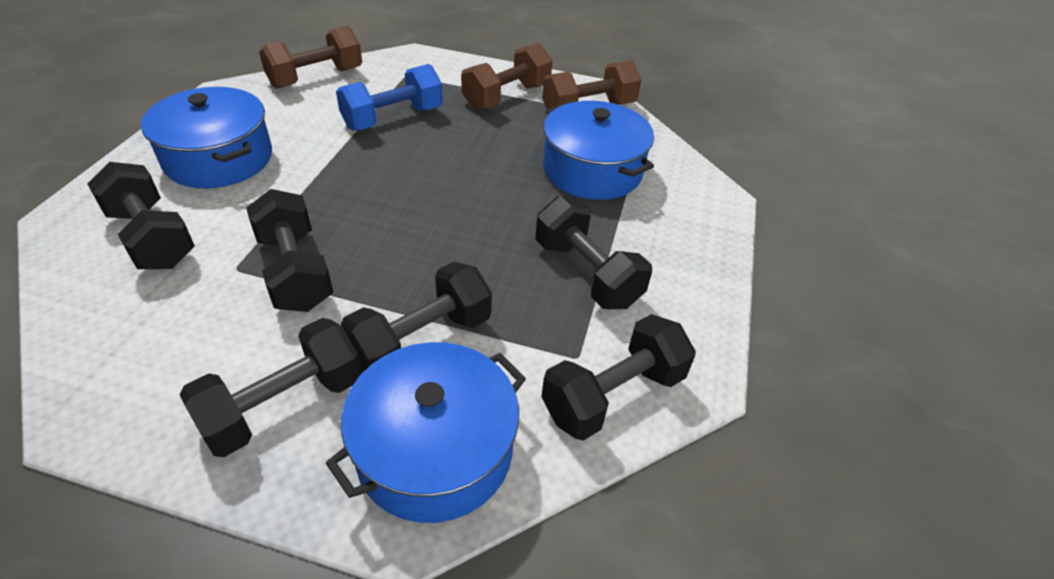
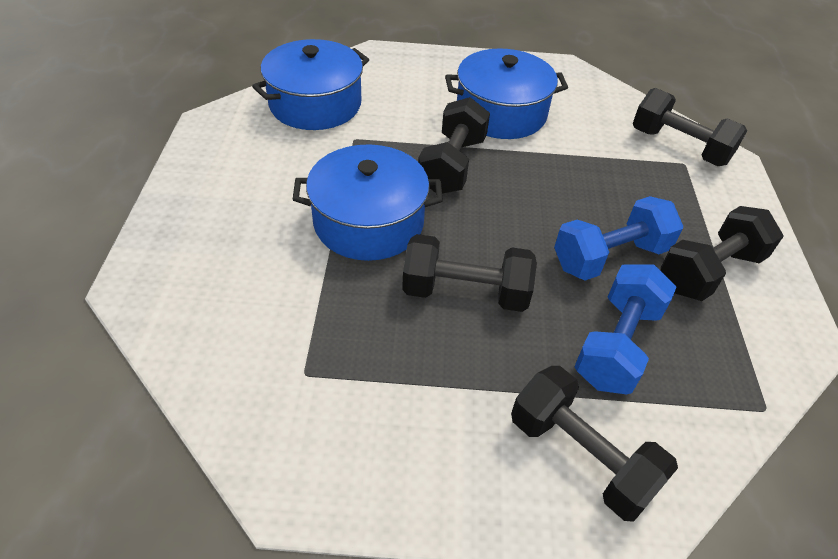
black dumbbell: 6 -> 5
blue dumbbell: 1 -> 2
brown dumbbell: 3 -> 0

